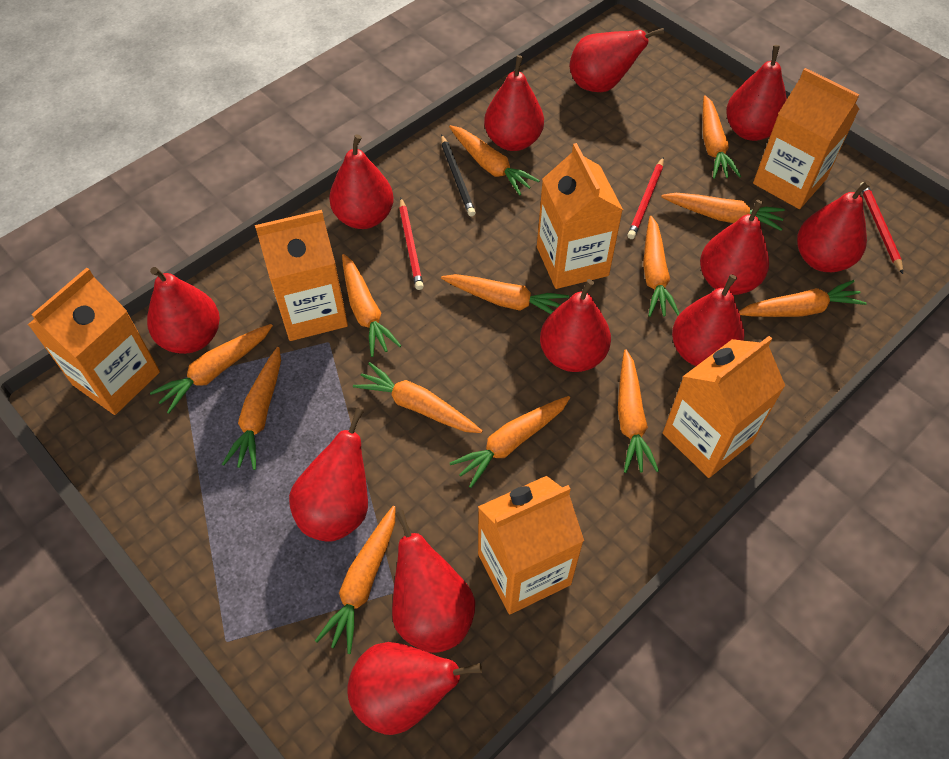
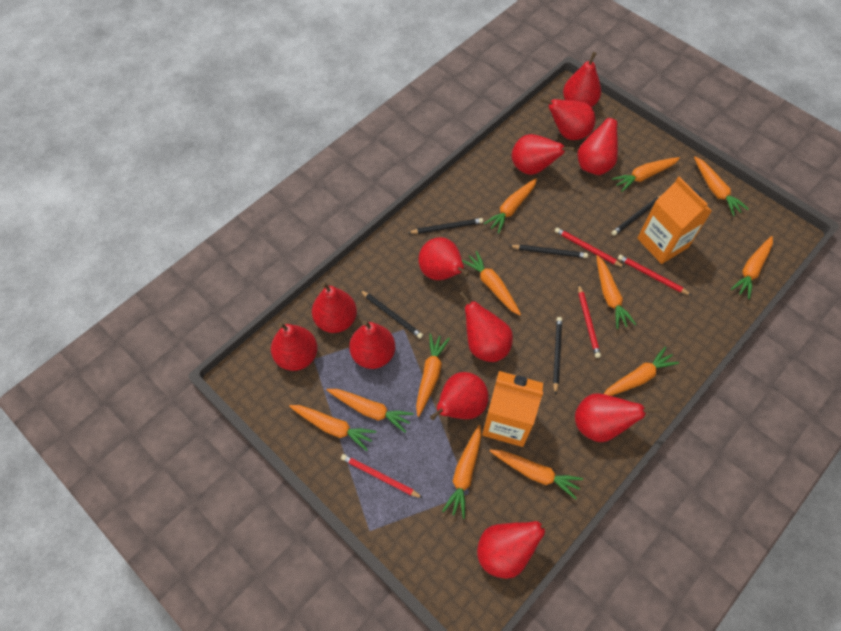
black pencil: 1 -> 5
orange carrot: 13 -> 12
orange carton: 6 -> 2
red pencil: 3 -> 4

